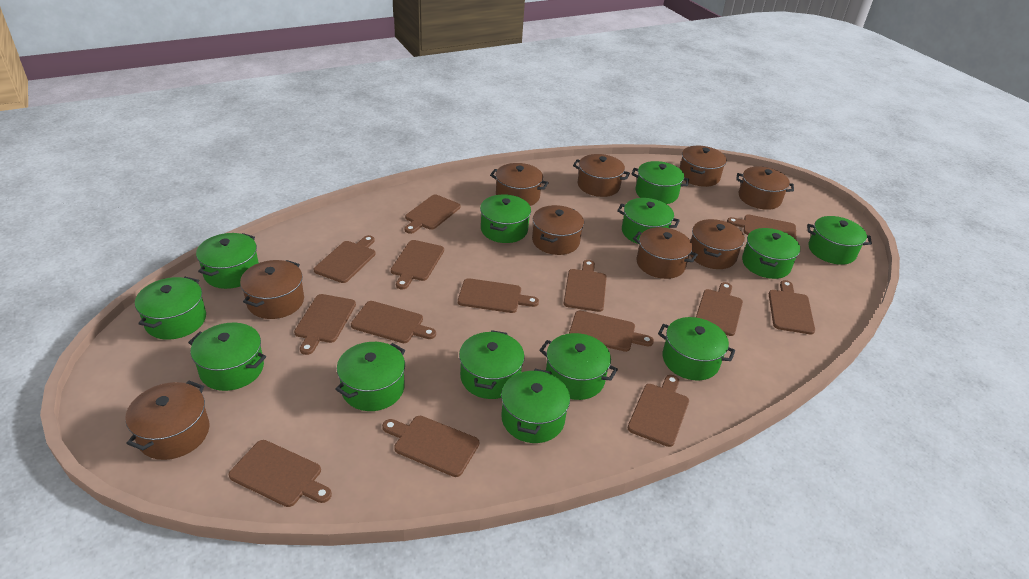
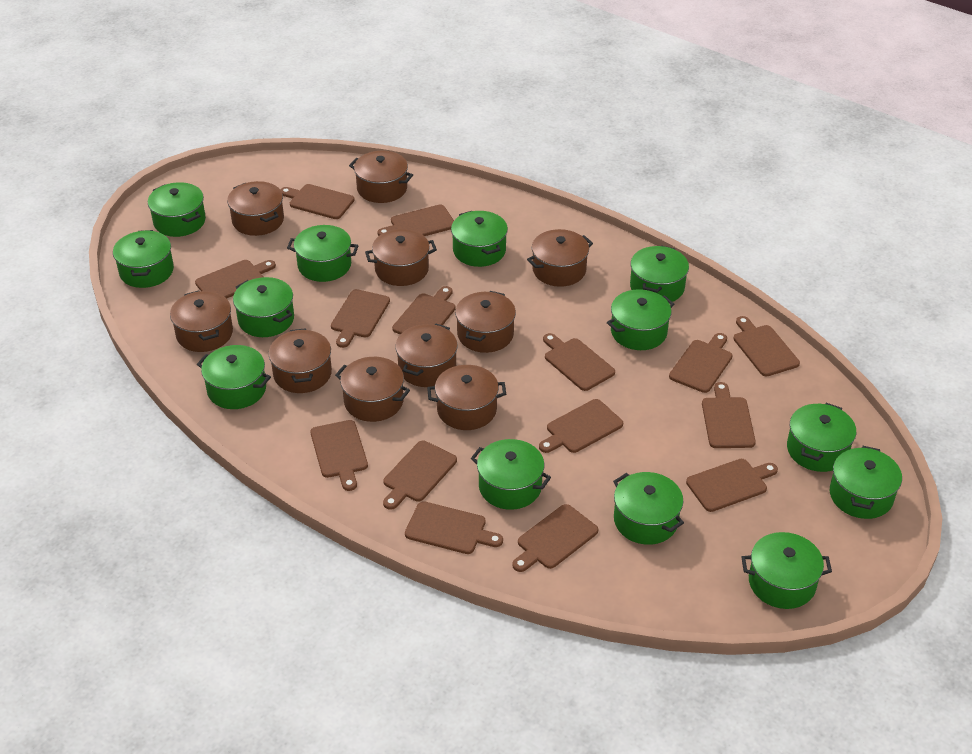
brown cutting board: 14 -> 15
brown pot: 9 -> 10

